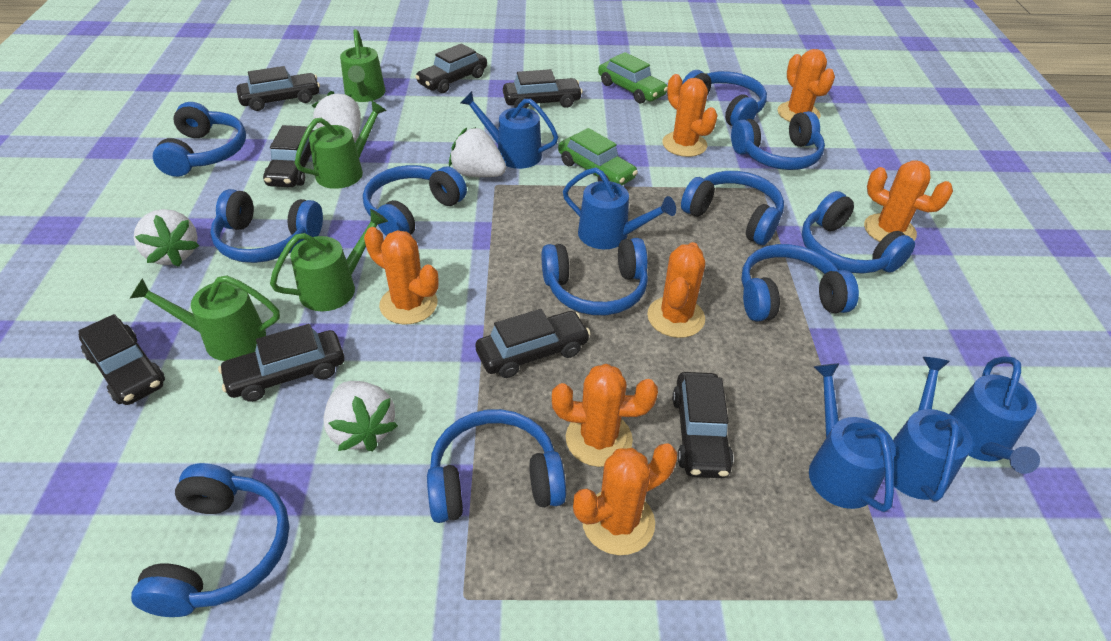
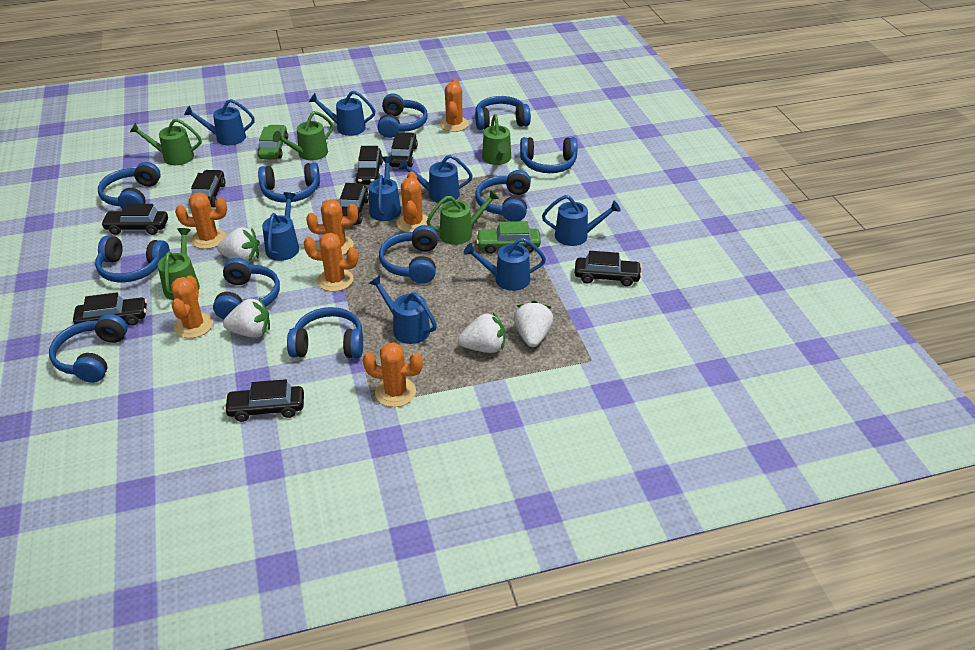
blue watering can: 5 -> 8
green watering can: 4 -> 5

